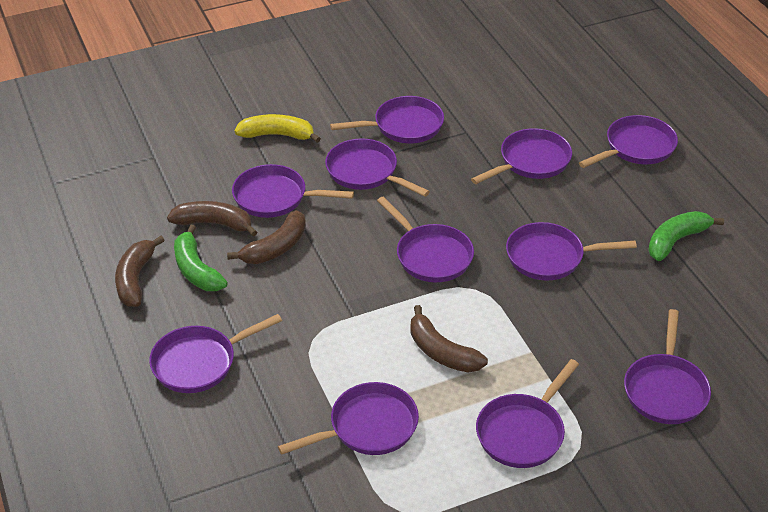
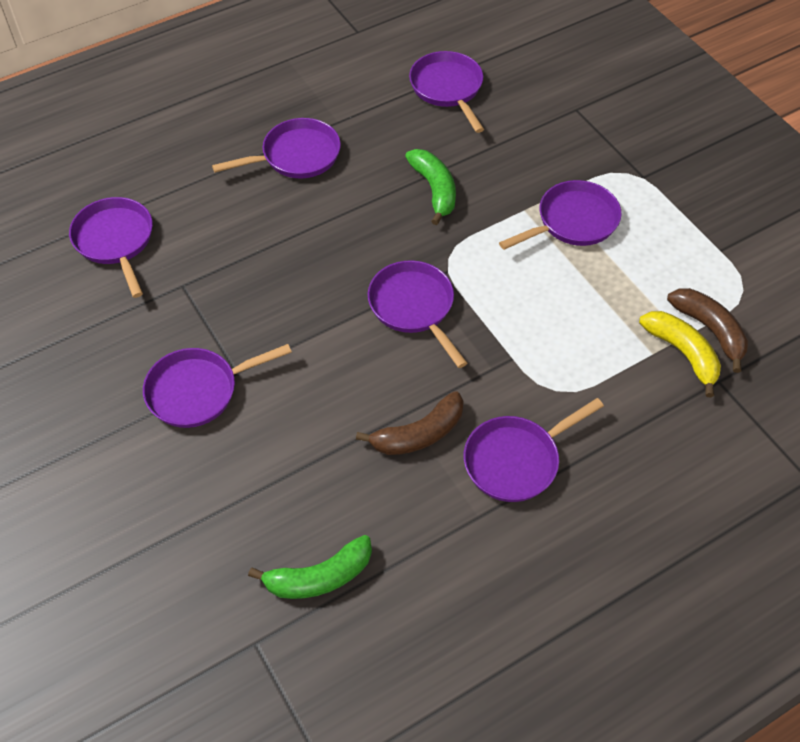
brown banana: 4 -> 2
purple pan: 11 -> 7

